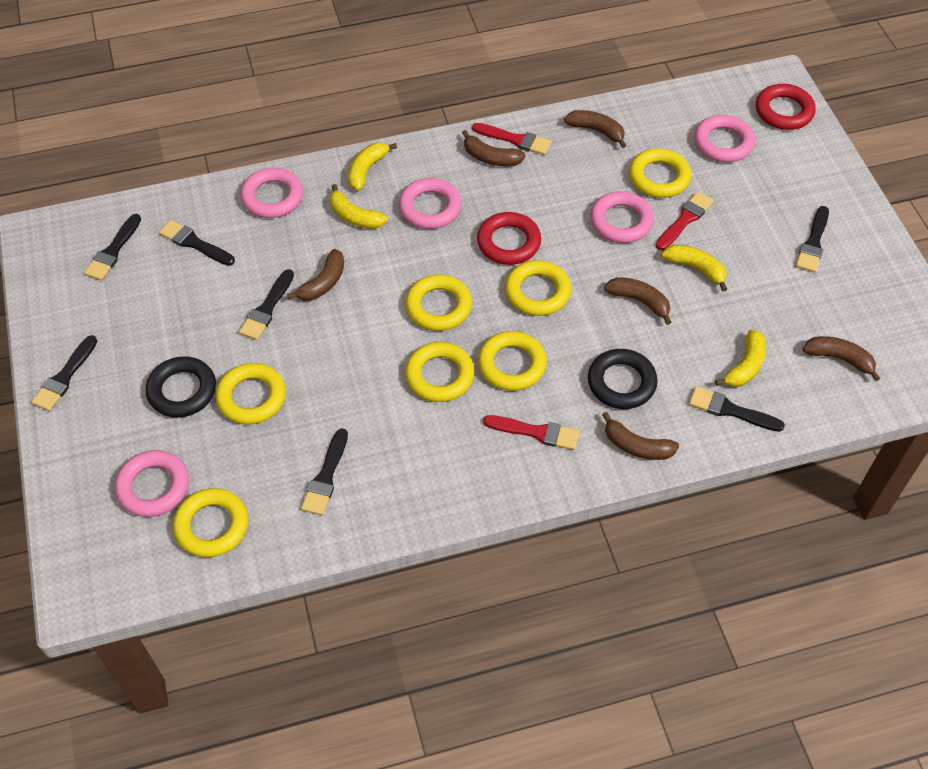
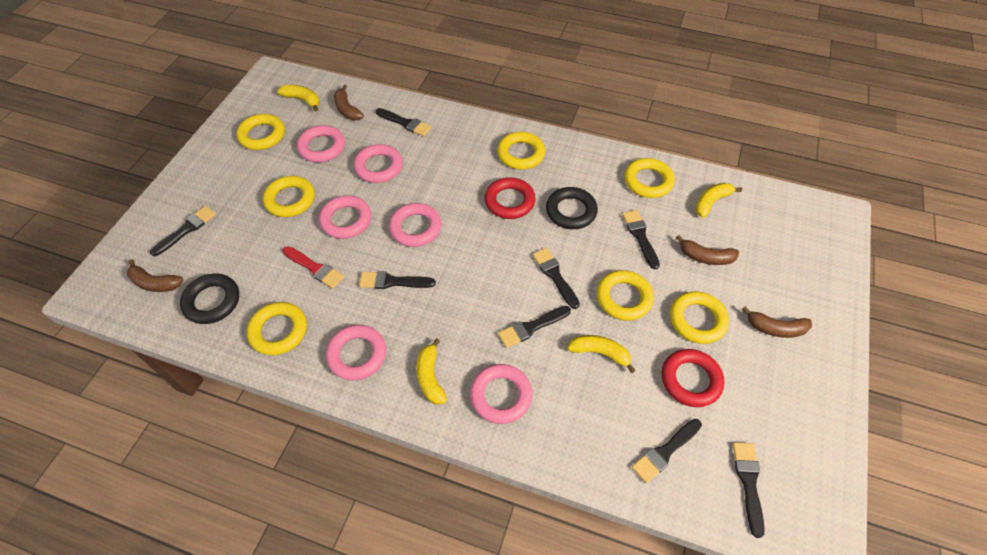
black brush: 7 -> 8
brown banana: 6 -> 4
pink ring: 5 -> 6
red brush: 3 -> 1

